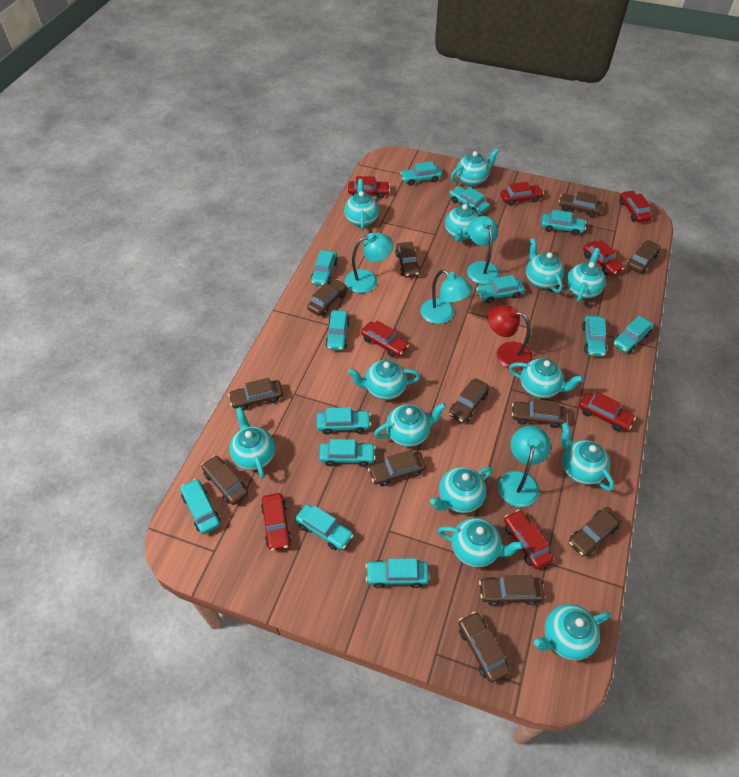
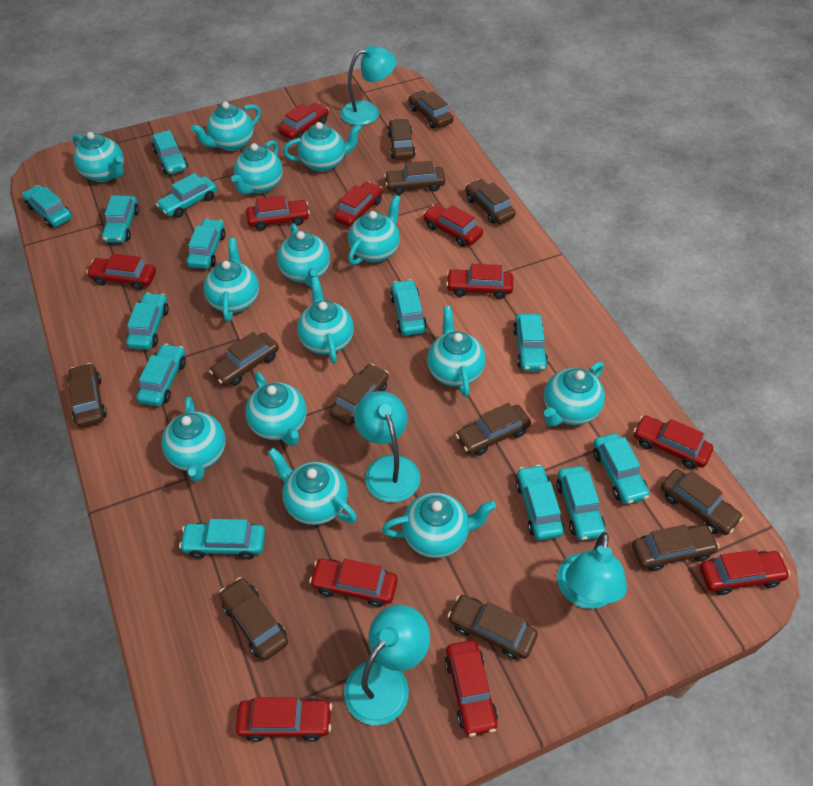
red car: 8 -> 11
red lamp: 1 -> 0
turquoise teapot: 13 -> 14

